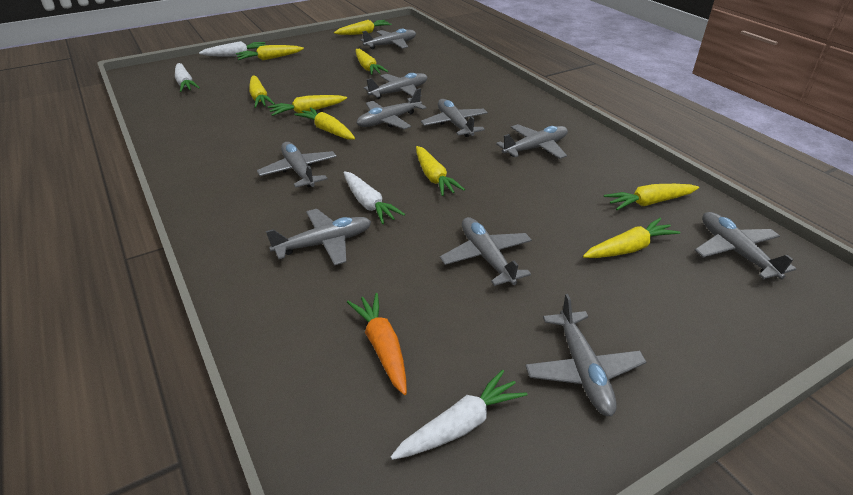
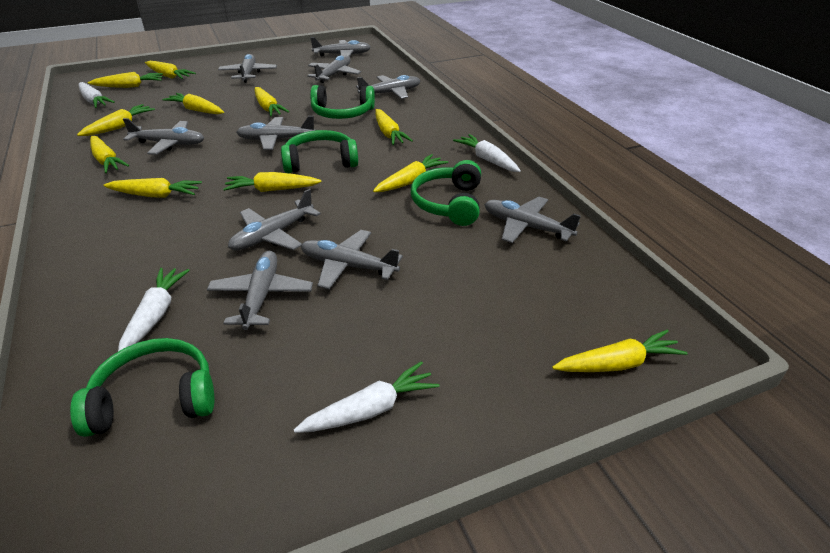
green headphones: 0 -> 4
orange carrot: 1 -> 0
yellow carrot: 9 -> 11

